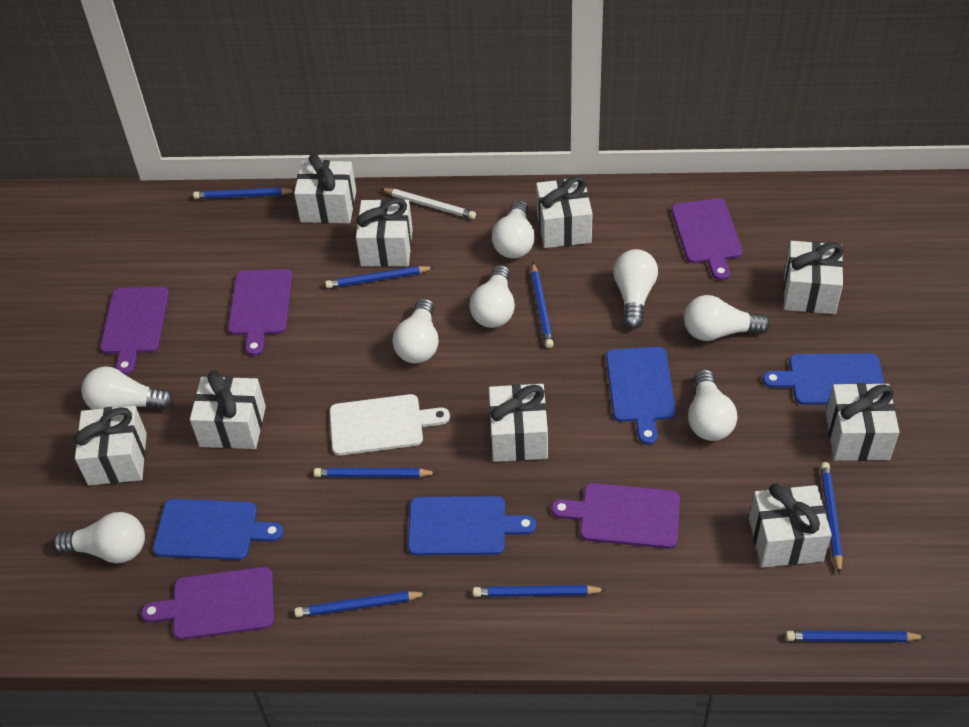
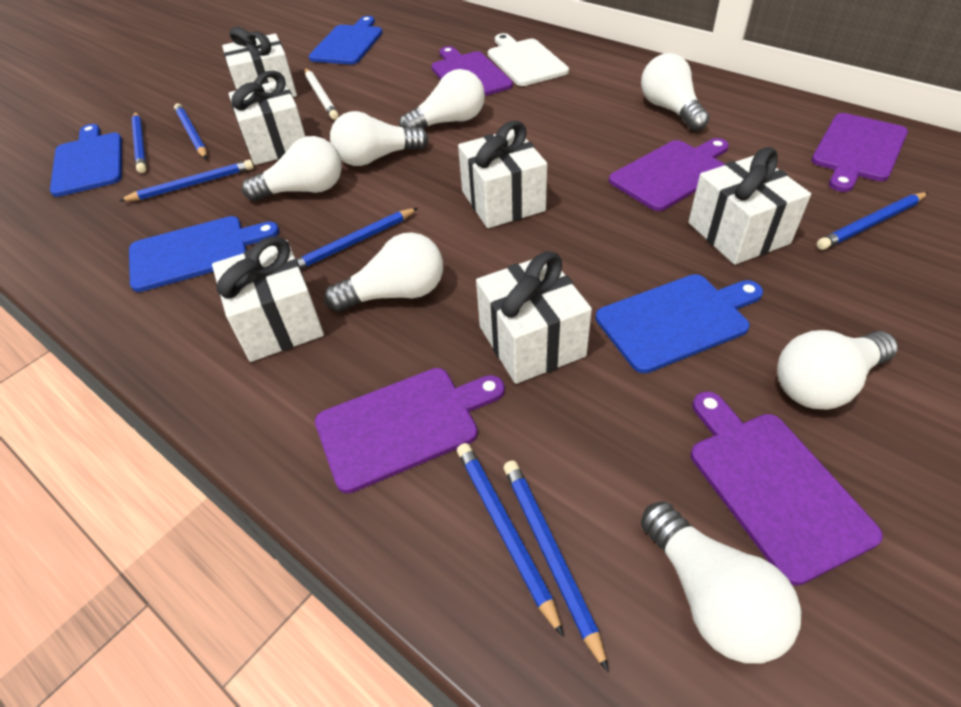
blue pencil: 8 -> 7
white gift: 9 -> 6
white light bulb: 8 -> 7

